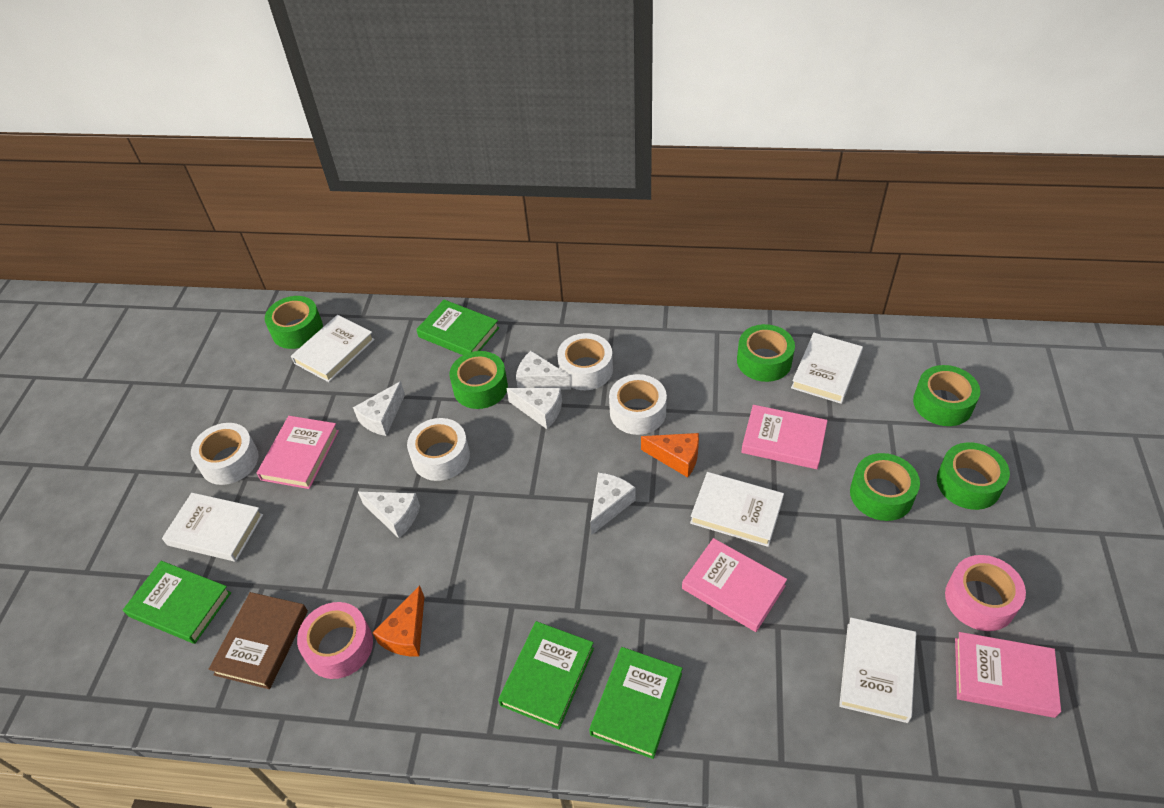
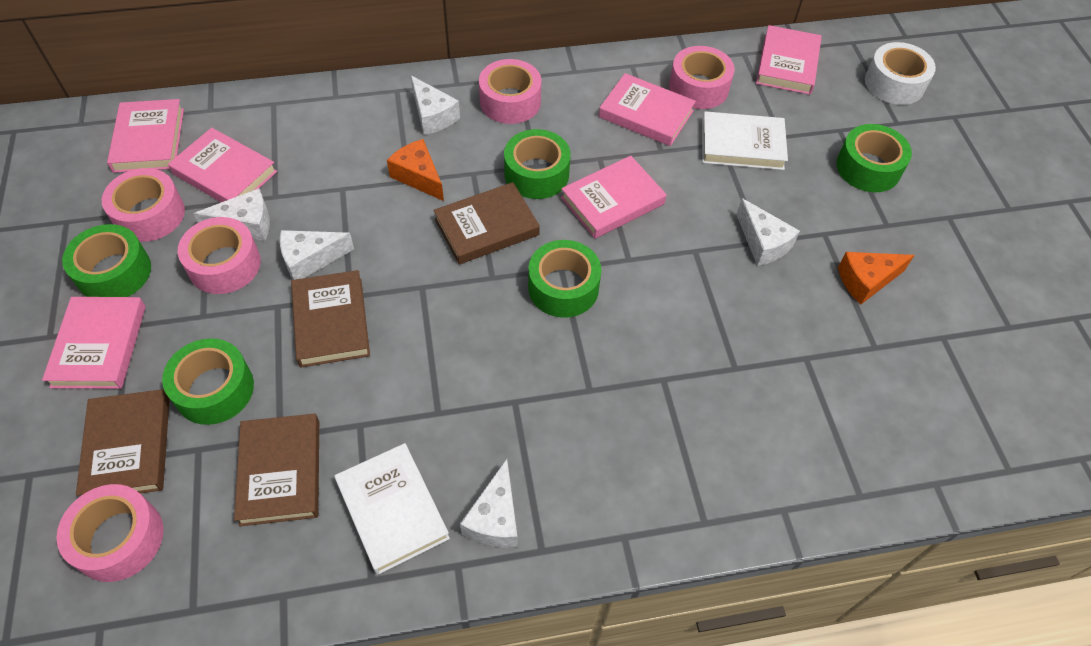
brown book: 1 -> 4
green book: 4 -> 0
green tape: 6 -> 5
pink book: 4 -> 6
pink tape: 2 -> 5
white book: 5 -> 2
white tape: 4 -> 1

